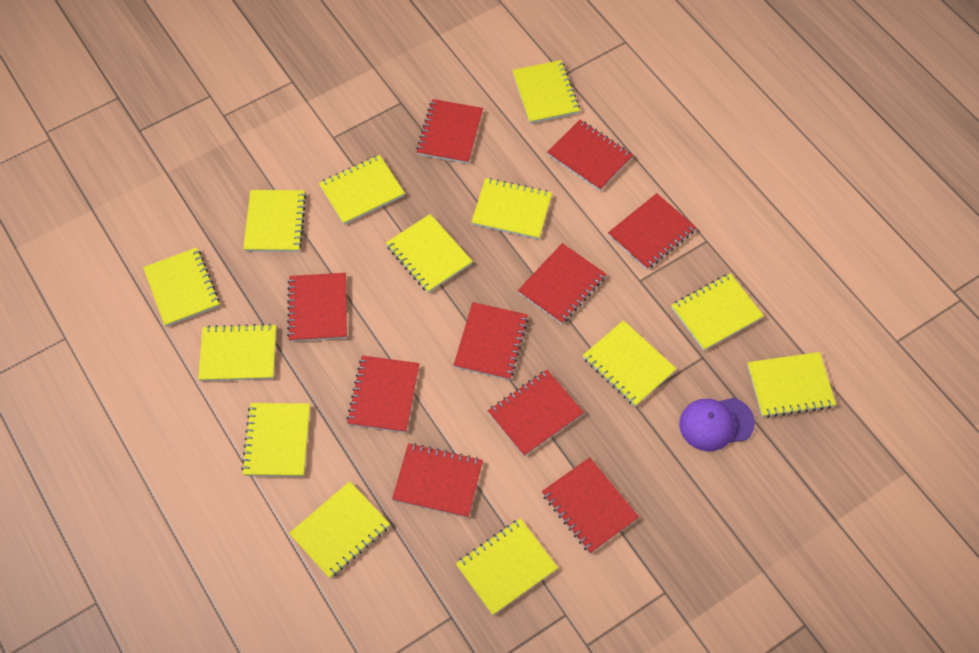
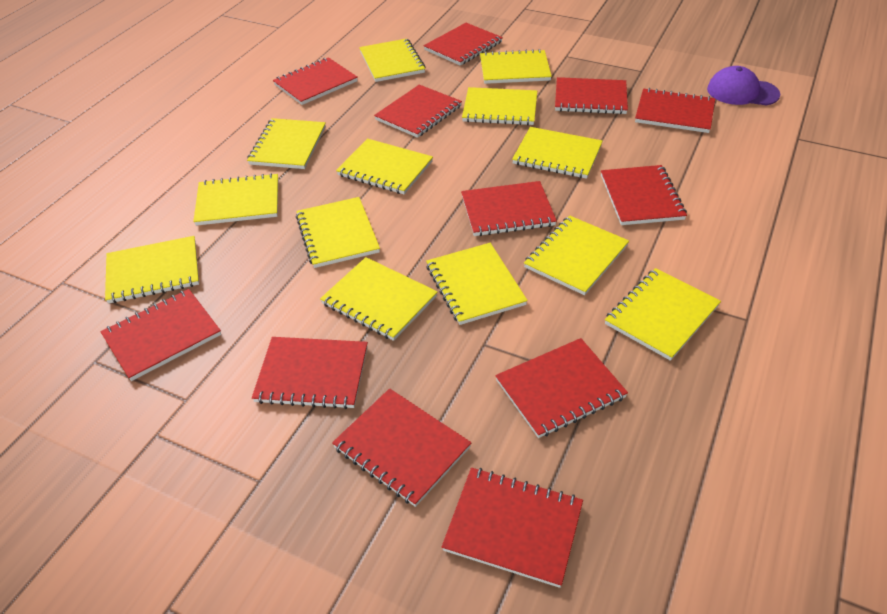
red notebook: 10 -> 12

